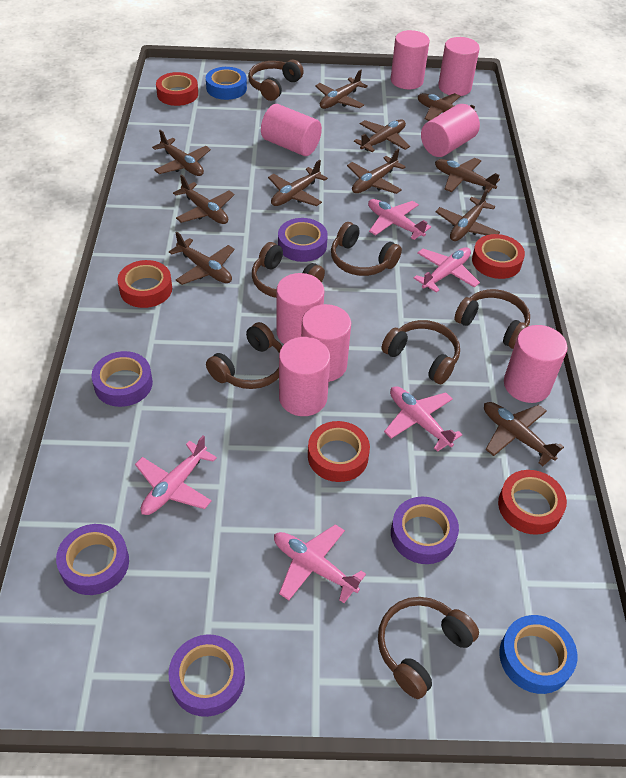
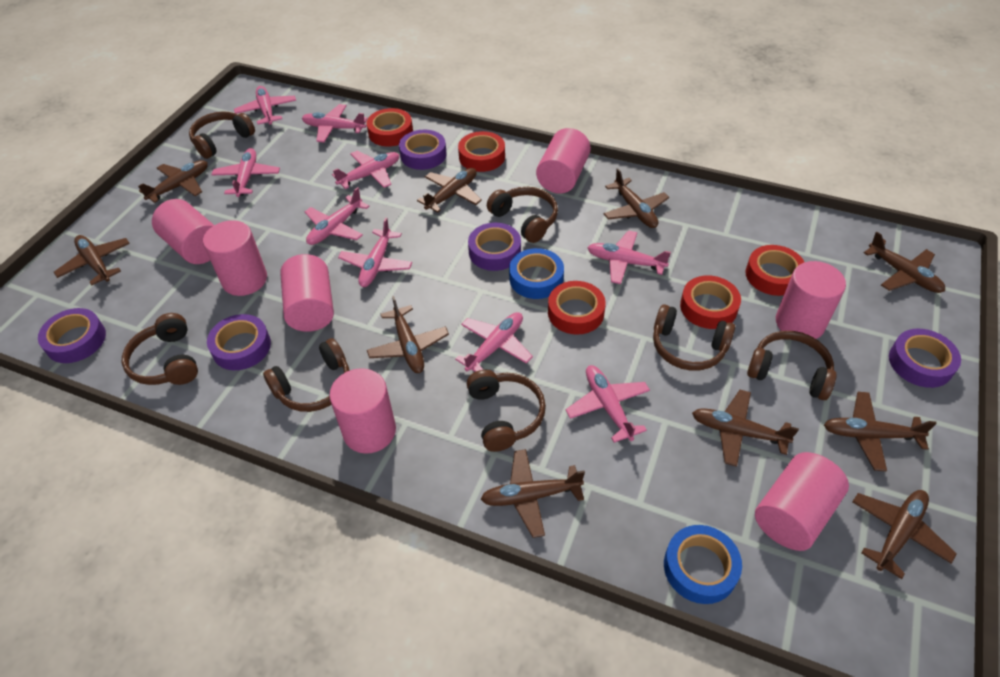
brown plane: 11 -> 10
pink cylinder: 8 -> 7
pink plane: 5 -> 9

